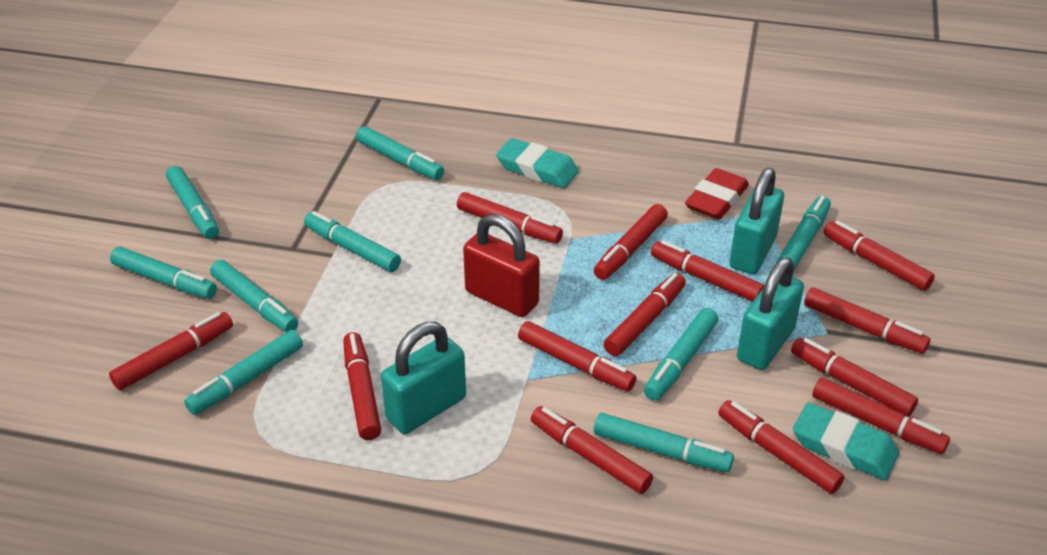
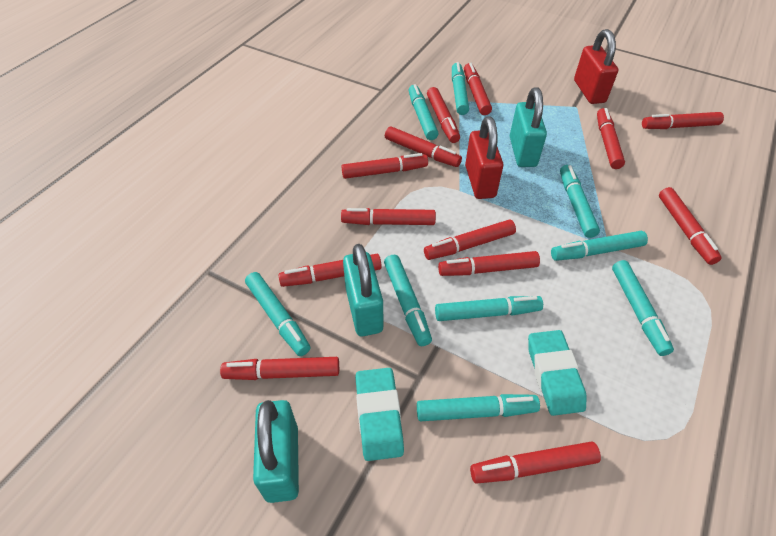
red eraser: 1 -> 0
red padlock: 1 -> 2

